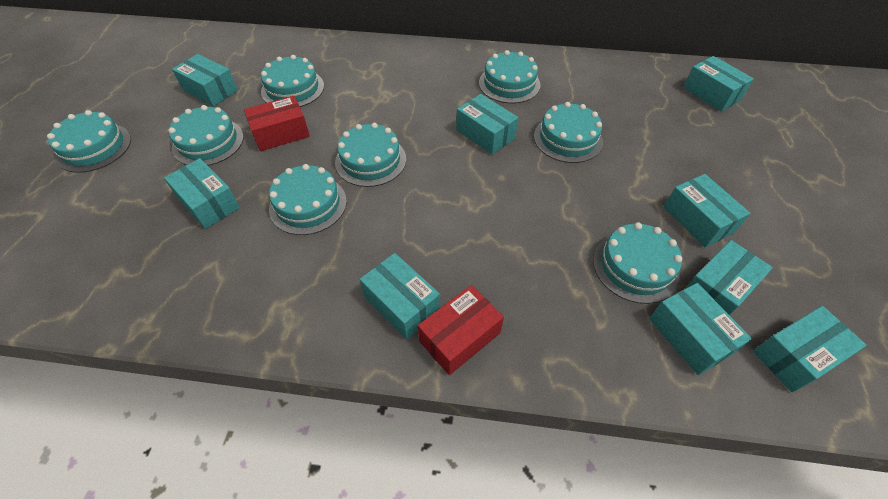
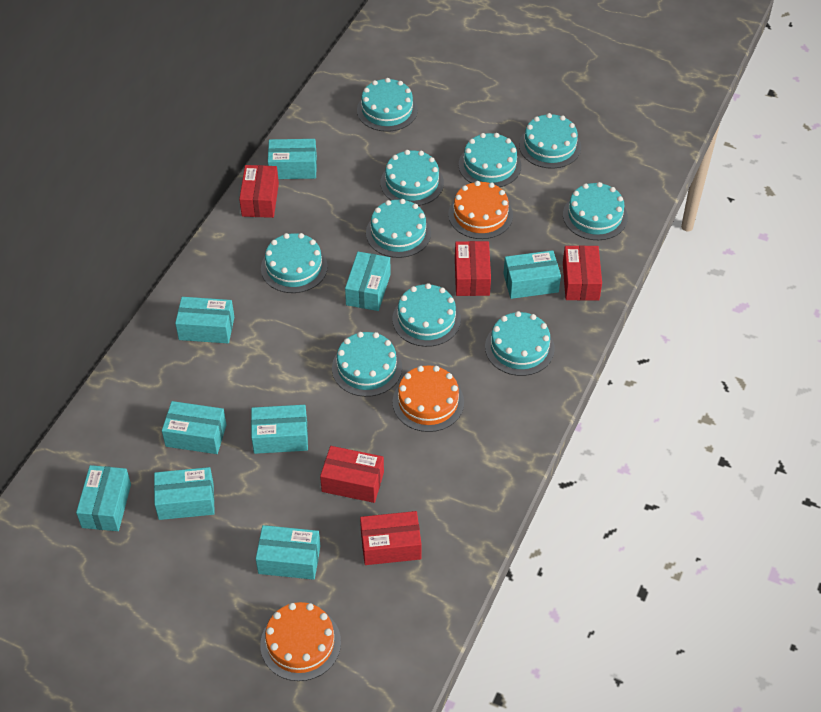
orange cake: 0 -> 3
red box: 2 -> 5
turquoise cake: 8 -> 10

